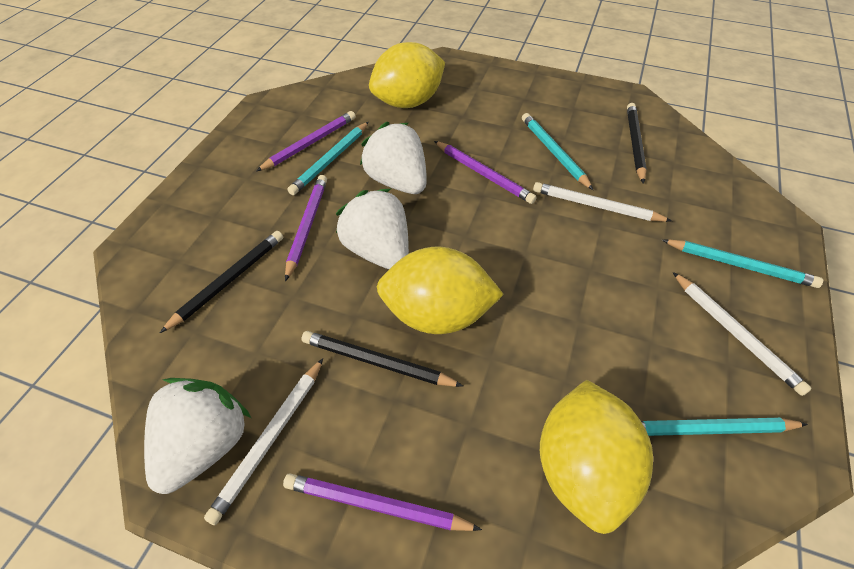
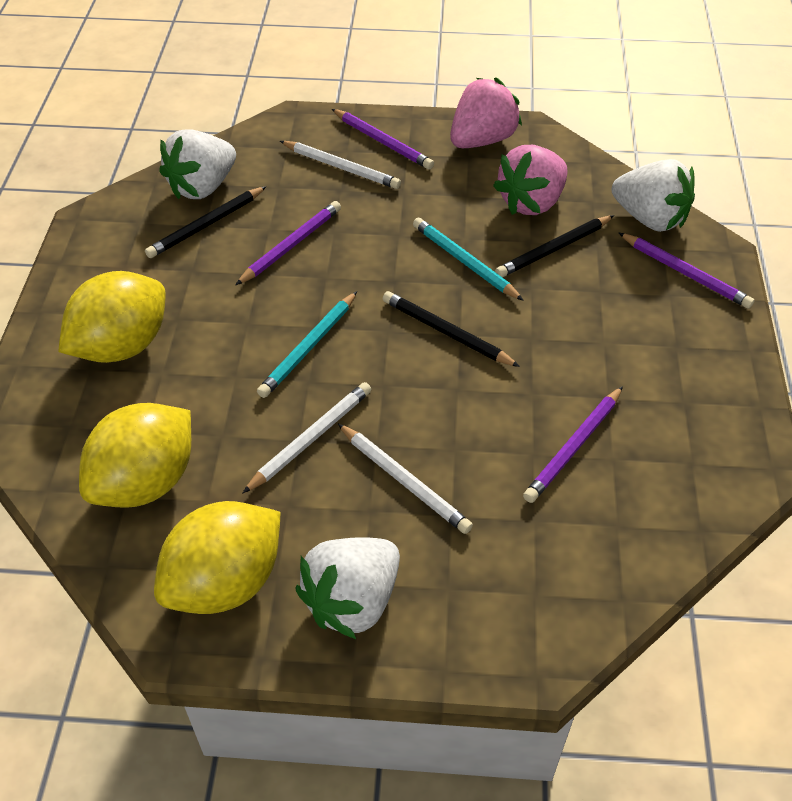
pink strawberry: 0 -> 2
turquoise pencil: 4 -> 2

